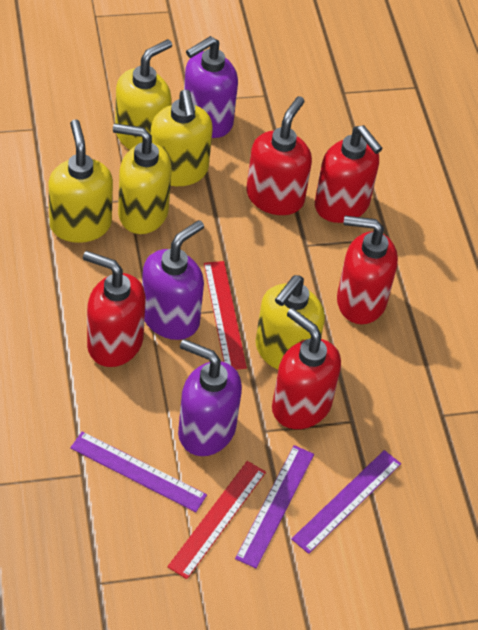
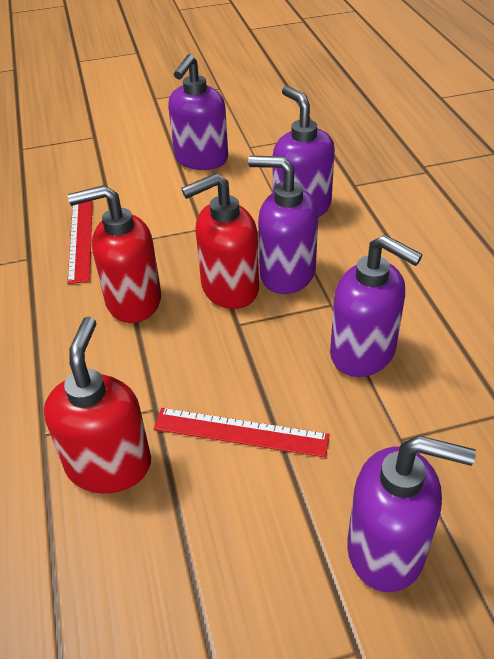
purple ruler: 3 -> 0
purple soap dispenser: 3 -> 5
red soap dispenser: 5 -> 3
yellow soap dispenser: 5 -> 0

